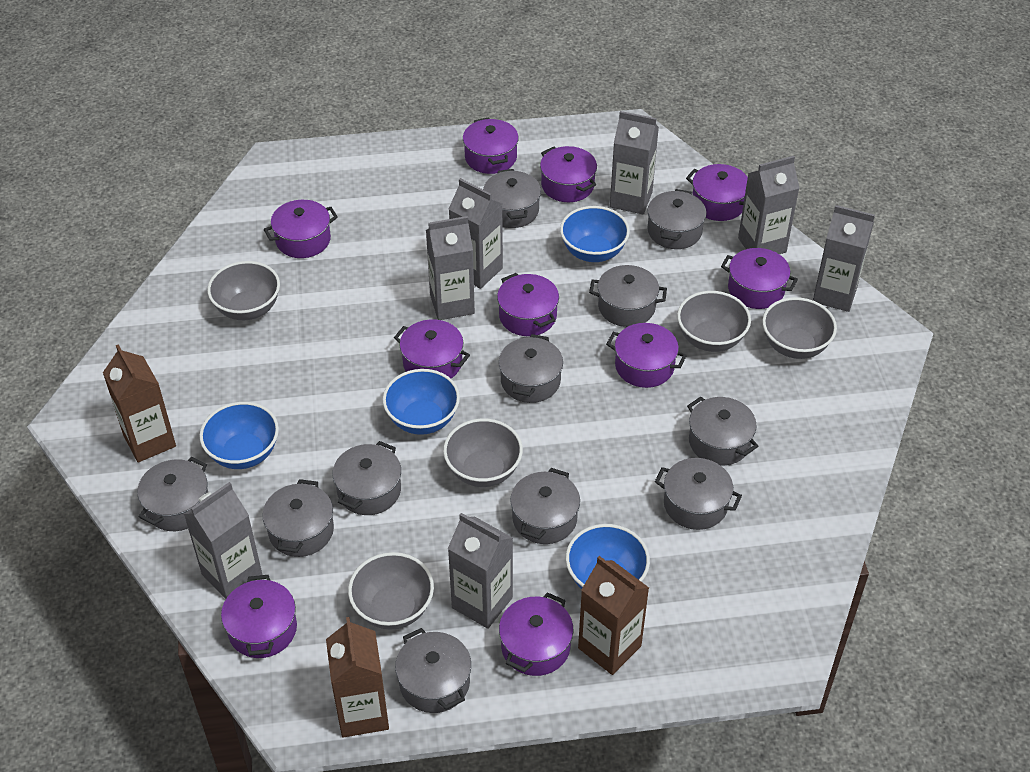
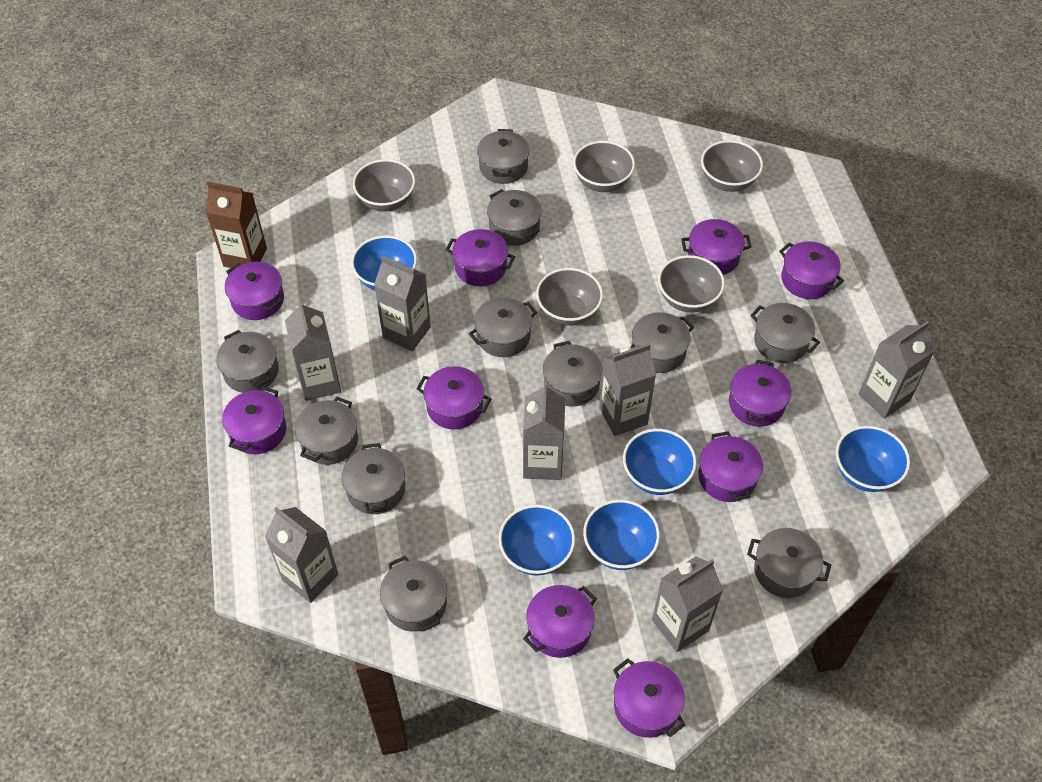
blue bowl: 4 -> 5
brown carton: 3 -> 1

